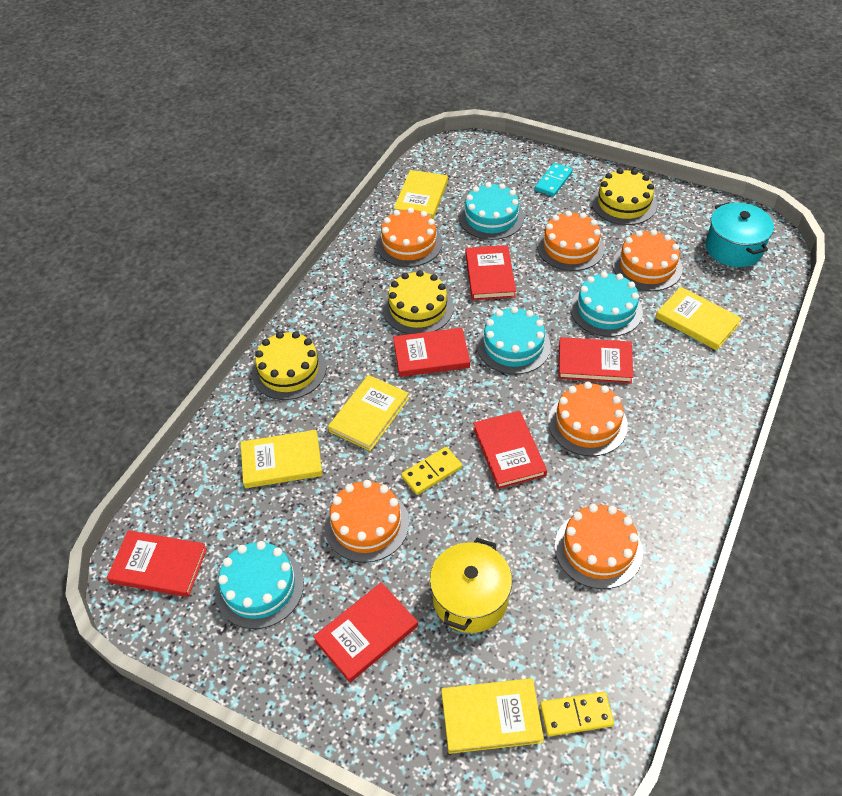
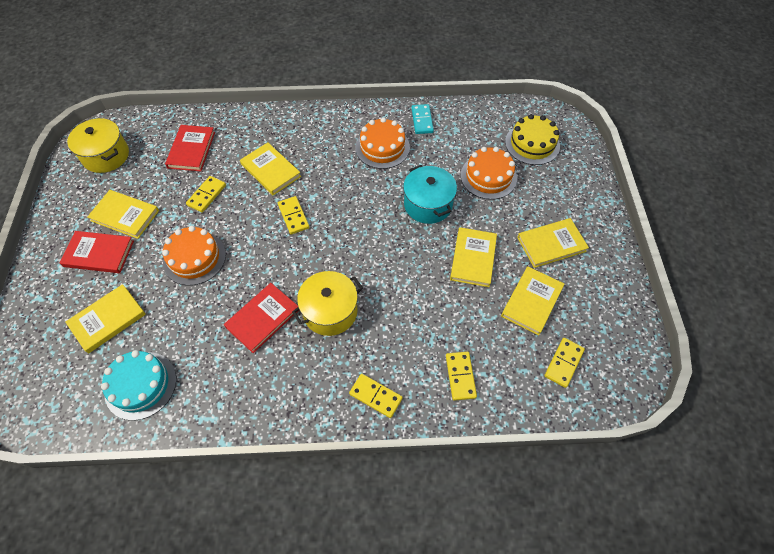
orange cake: 6 -> 3
red book: 6 -> 3
turquoise cake: 4 -> 1
yellow book: 5 -> 6
yellow cake: 3 -> 1
yellow domino: 2 -> 5
yellow pot: 1 -> 2

